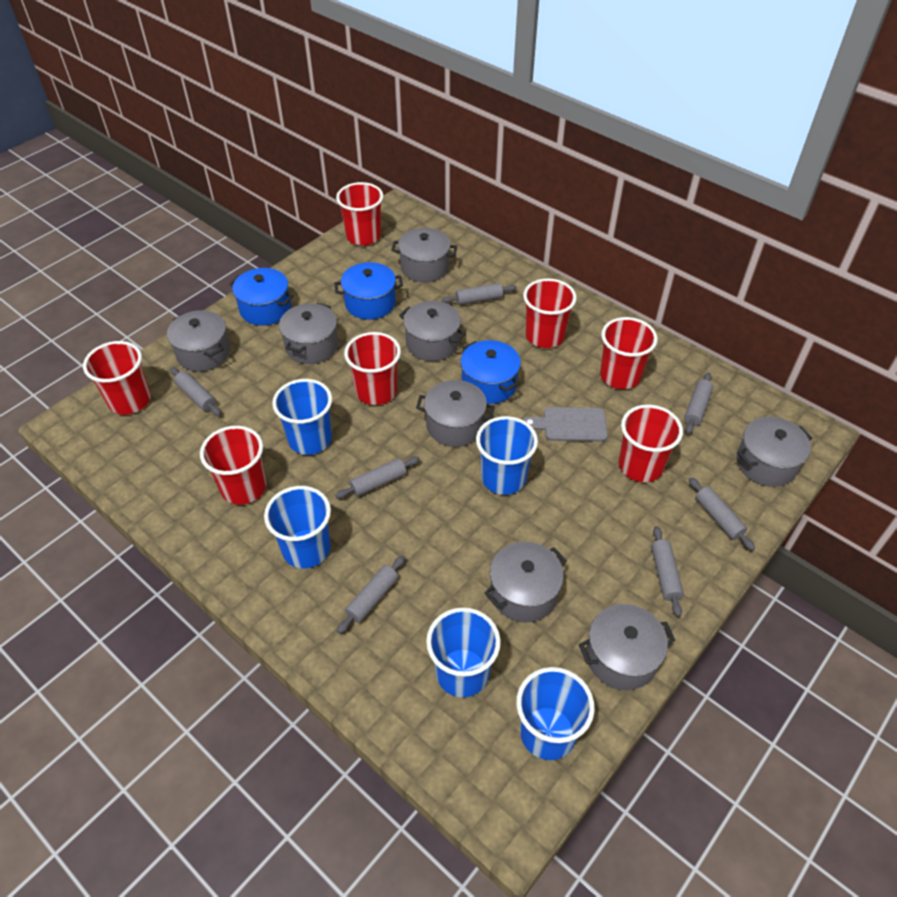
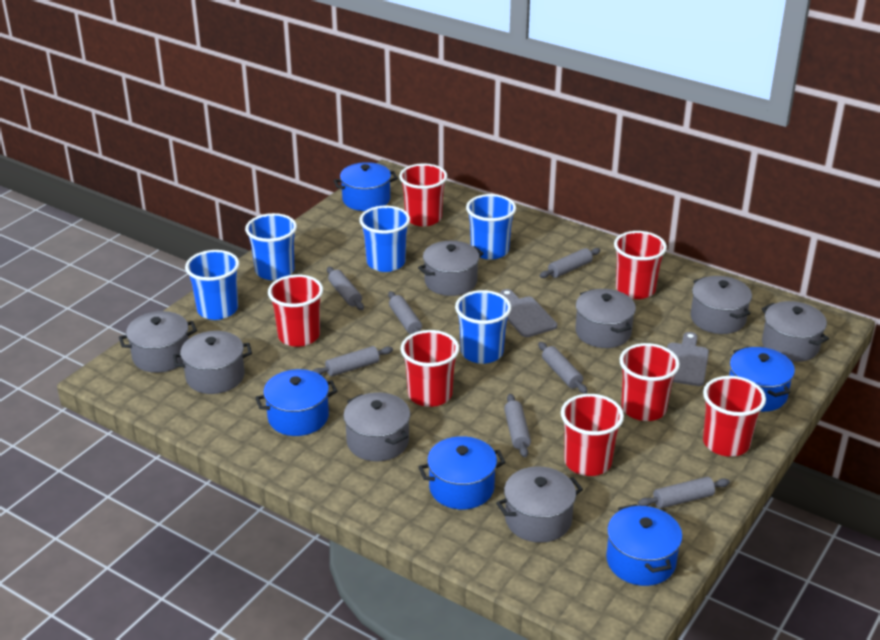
blue pot: 3 -> 5
grey cutting board: 1 -> 2

